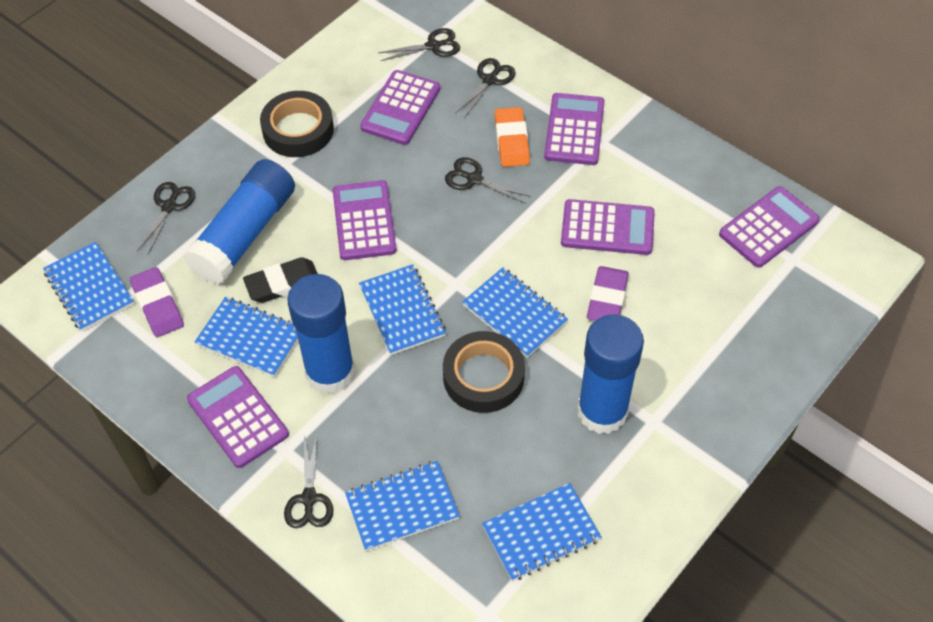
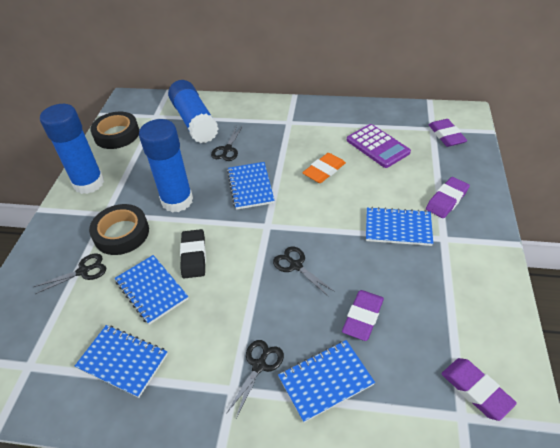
black scissors: 5 -> 4
blue notebook: 6 -> 5
purple calculator: 6 -> 1
purple eraser: 2 -> 4

